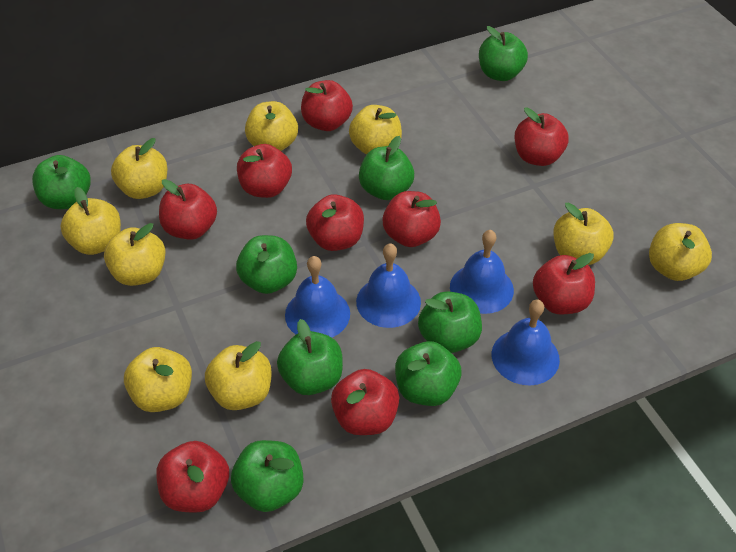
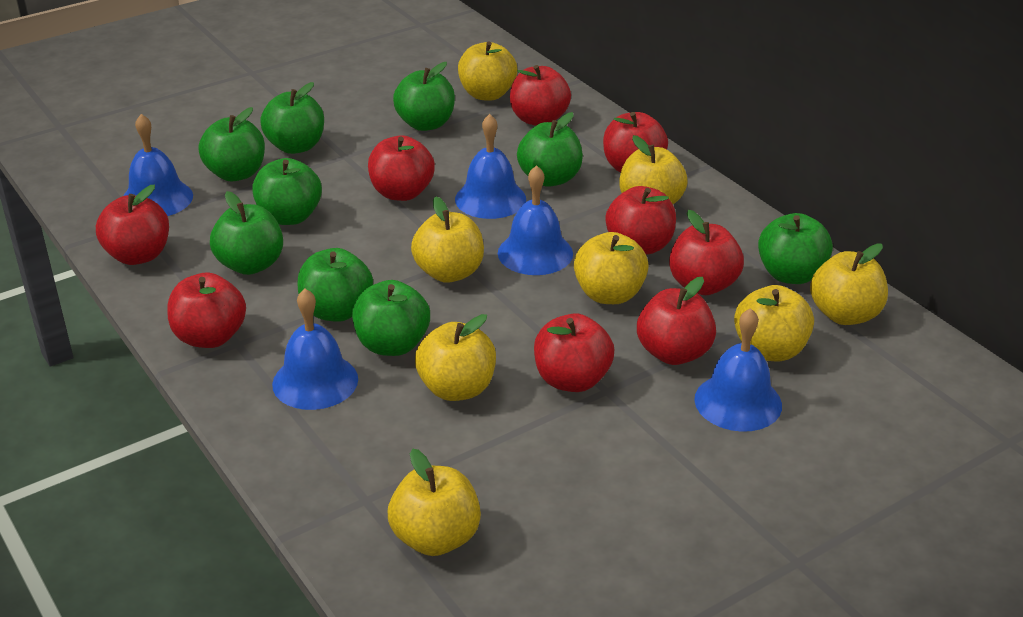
blue bell: 4 -> 5
green apple: 8 -> 9
yellow apple: 9 -> 8

